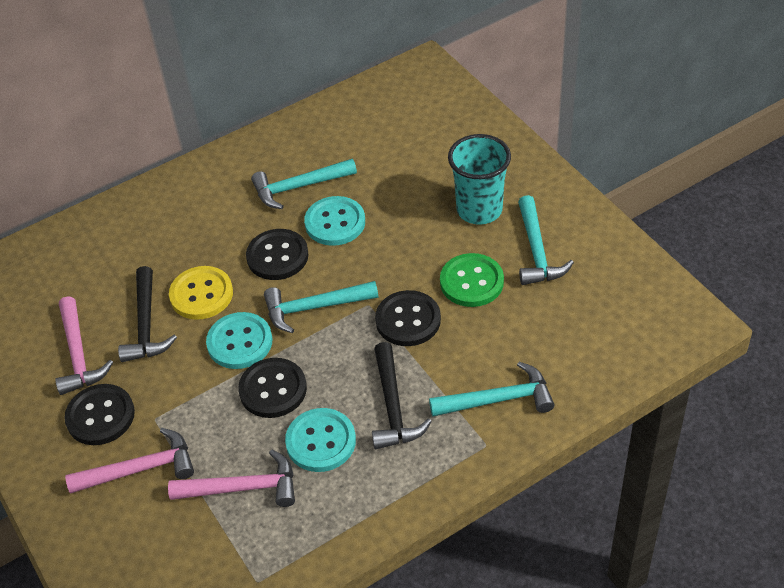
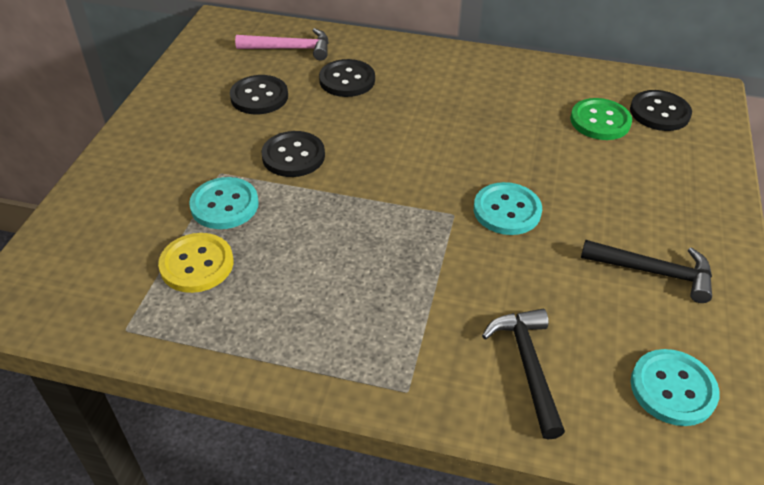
pink hammer: 3 -> 1
turquoise cup: 1 -> 0
turquoise hammer: 4 -> 0

